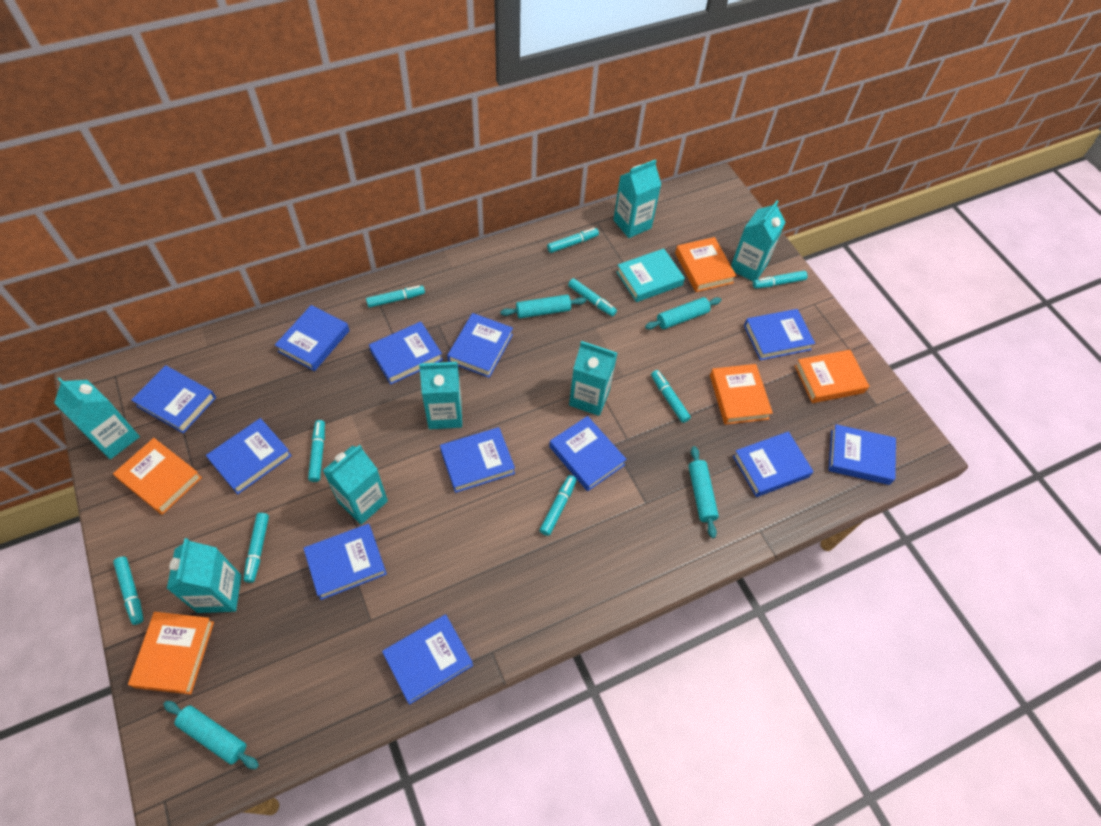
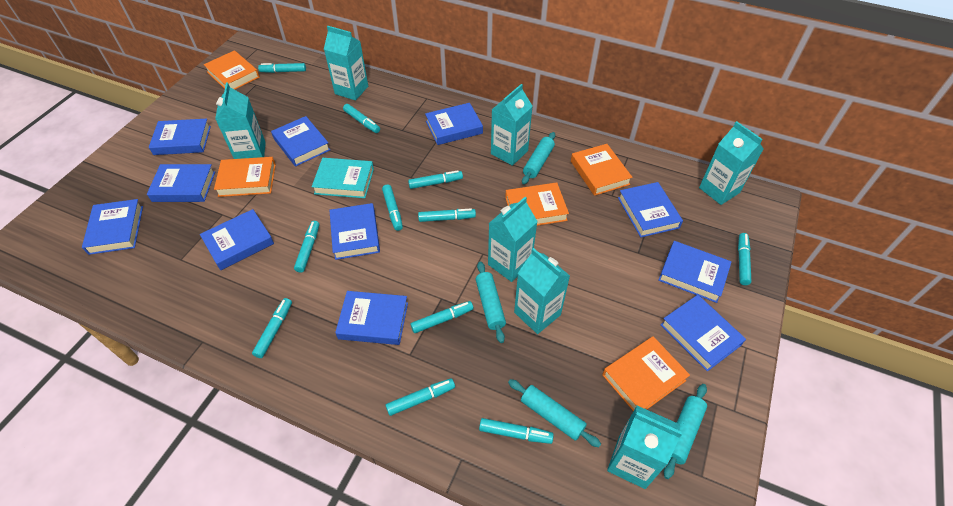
blue book: 12 -> 11
turquoise marker: 9 -> 11

